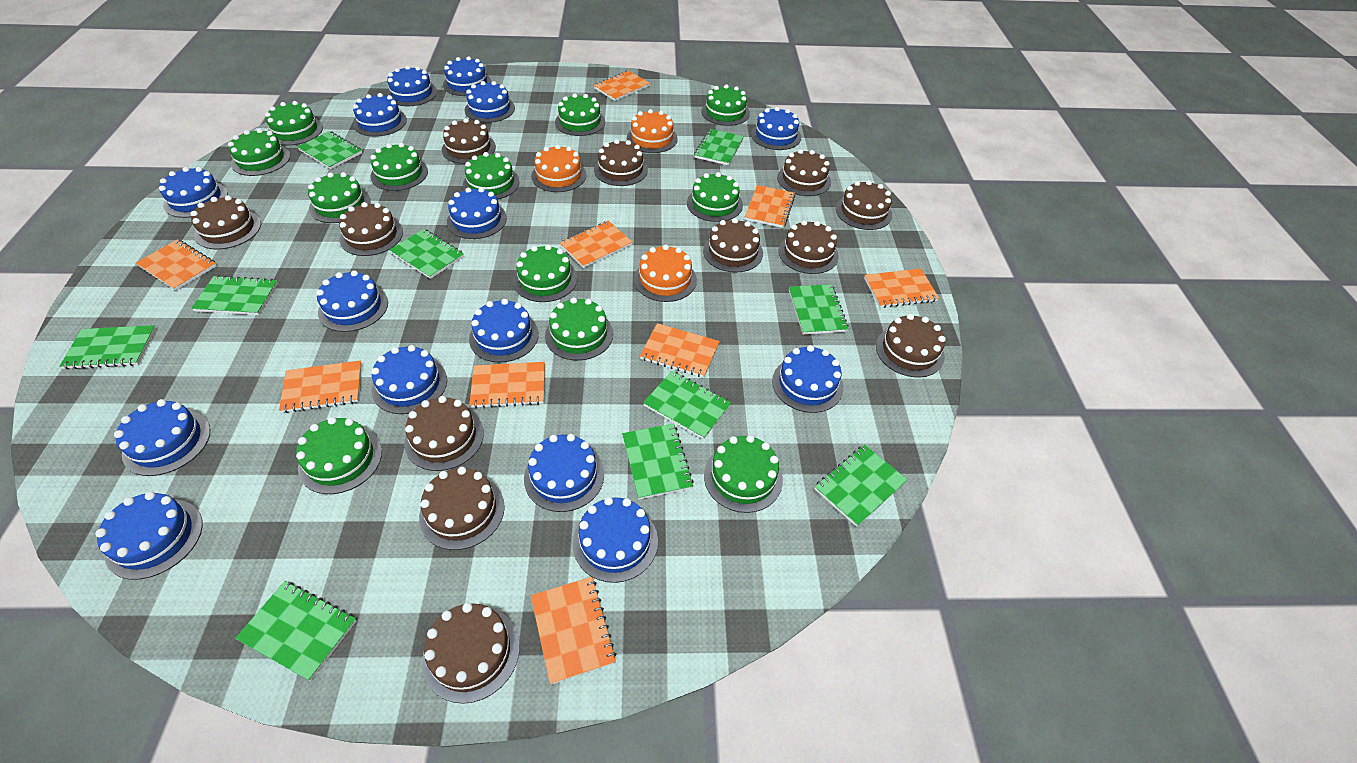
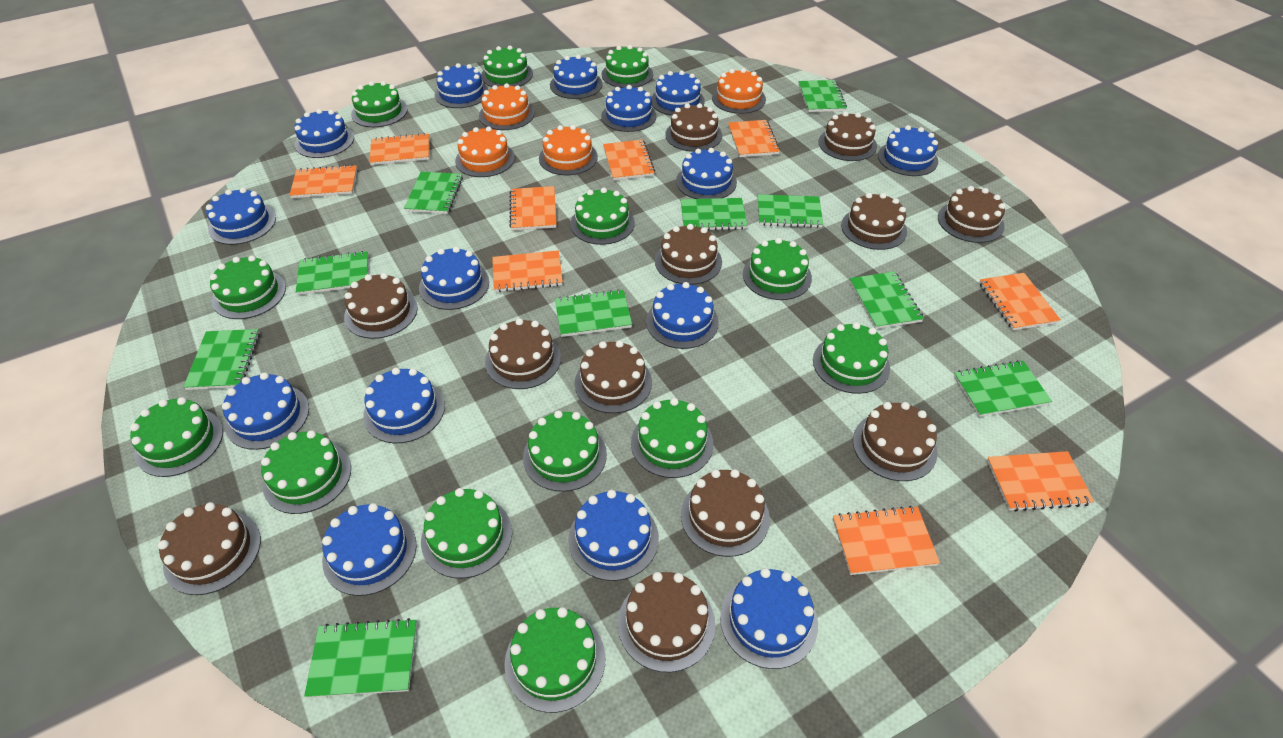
green cake: 12 -> 13
orange cake: 3 -> 4

